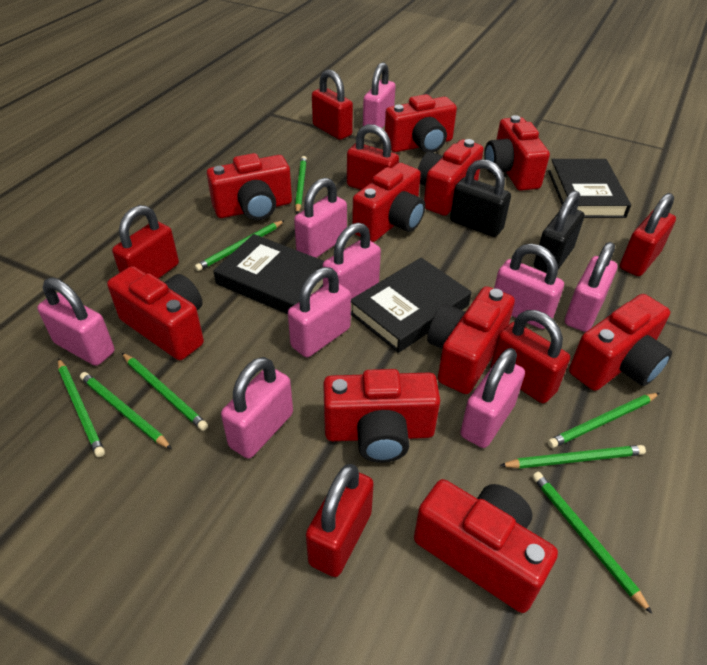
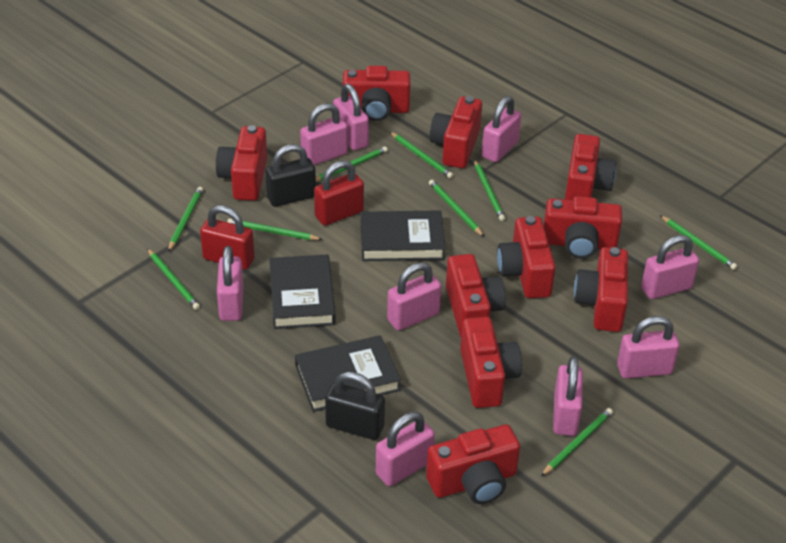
green pencil: 8 -> 9
red padlock: 6 -> 2

